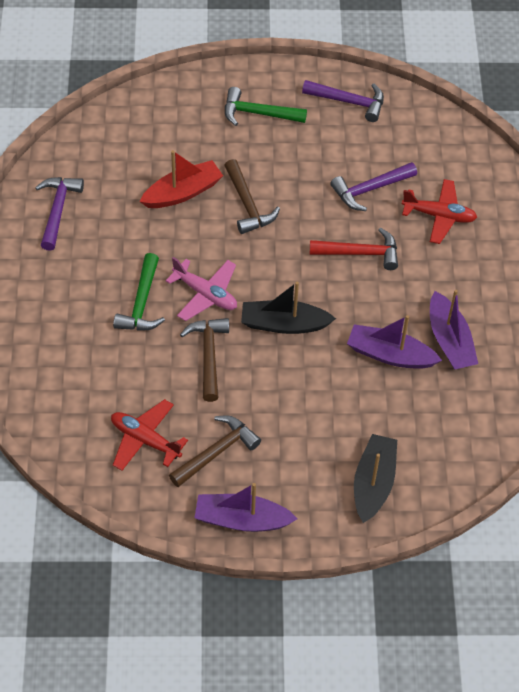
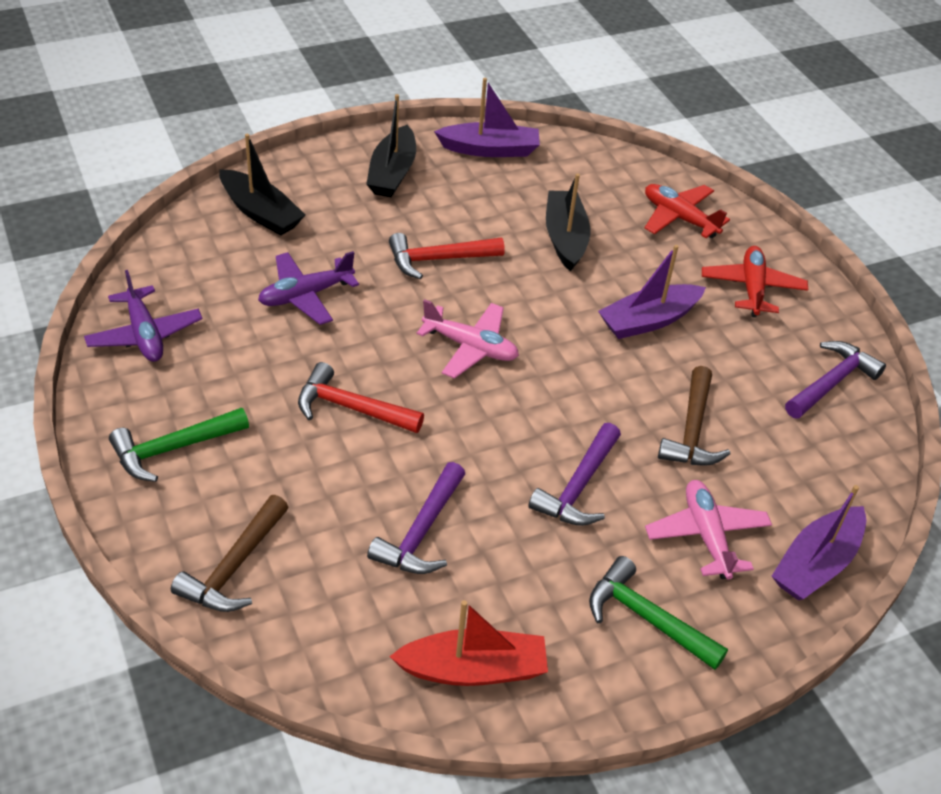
black boat: 2 -> 3
brown hammer: 3 -> 2
pink plane: 1 -> 2
purple plane: 0 -> 2
red hammer: 1 -> 2

